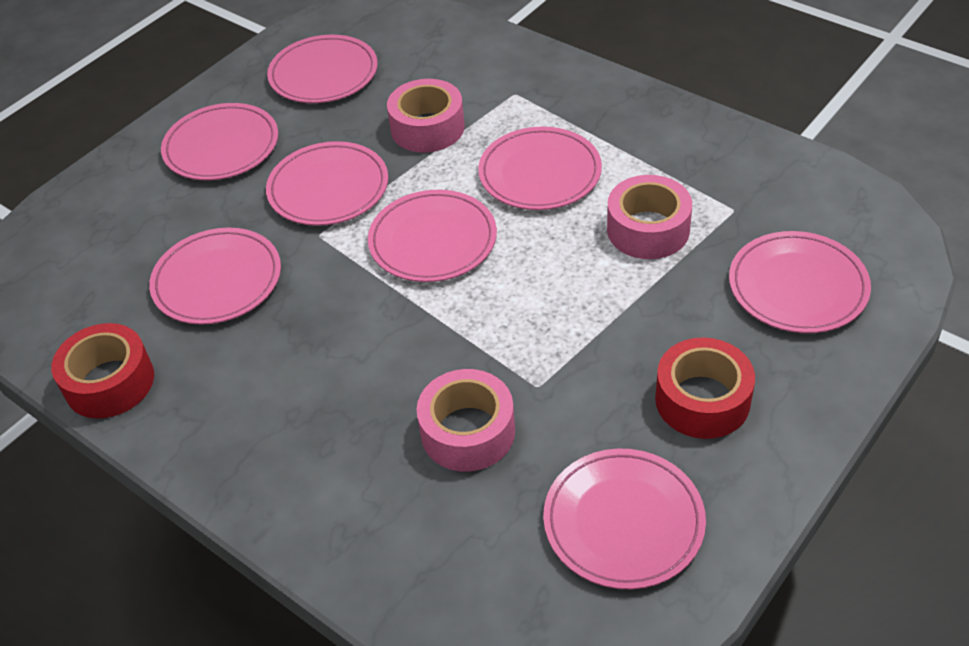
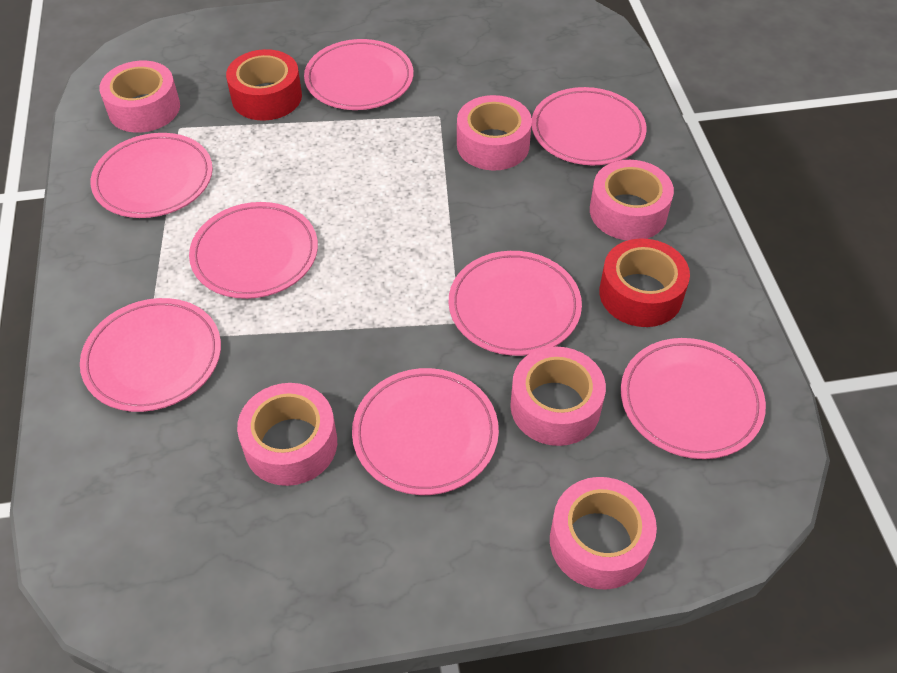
pink tape: 3 -> 6

